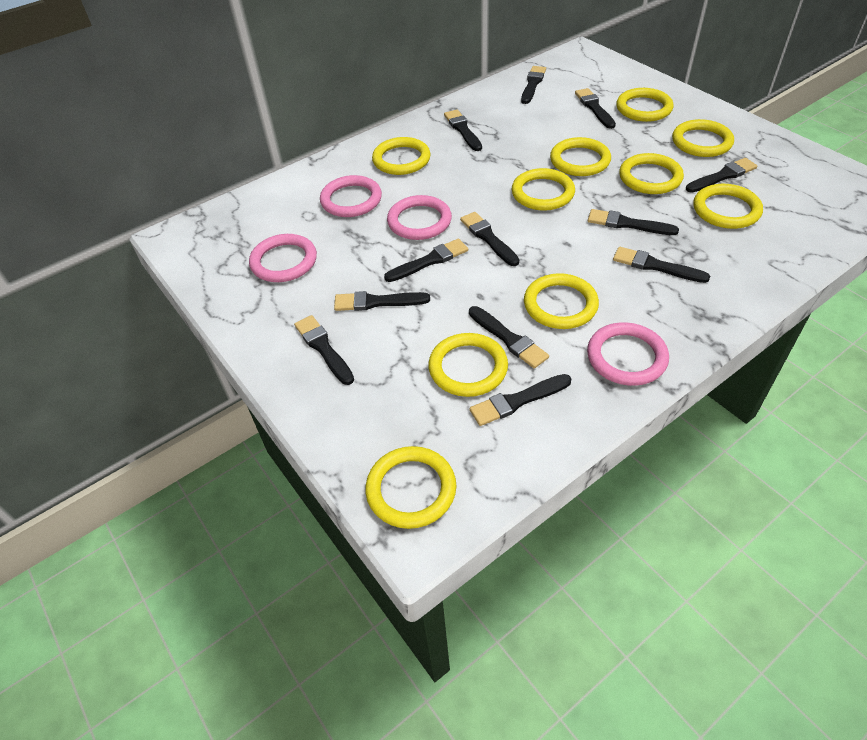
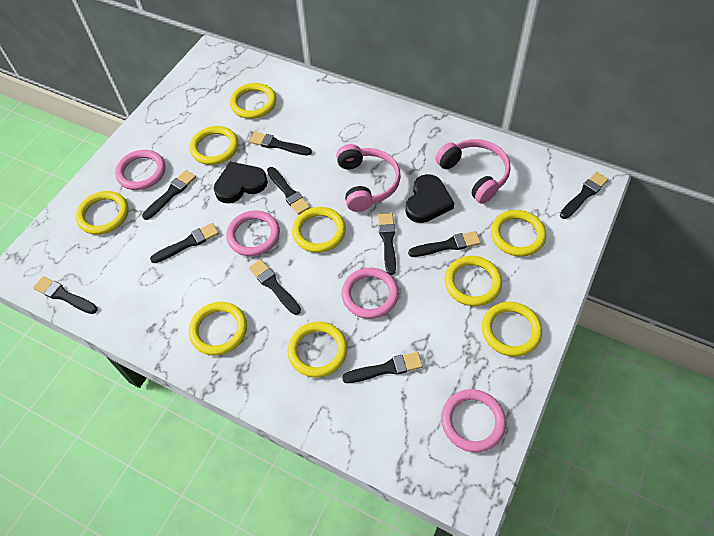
black brush: 12 -> 10
black heart: 0 -> 2
pink headphones: 0 -> 2
yellow ring: 10 -> 9

